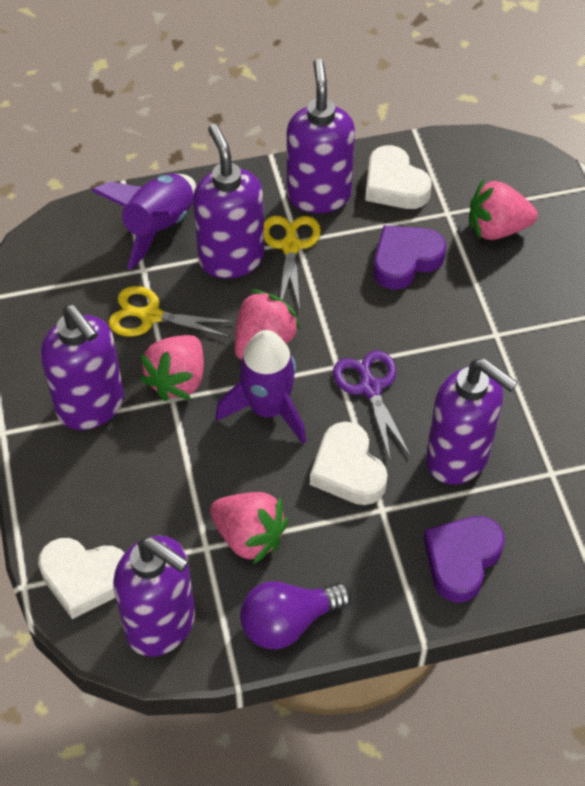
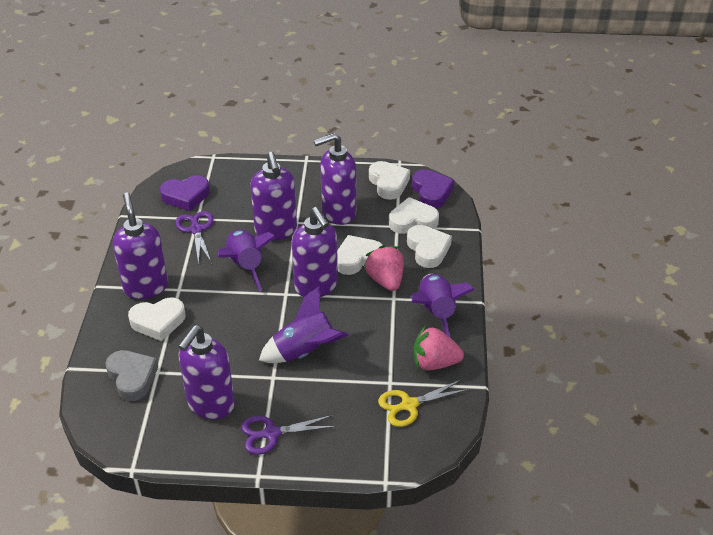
grey heart: 0 -> 1
pink strawberry: 4 -> 2
purple light bulb: 1 -> 0
purple rocket: 2 -> 3
purple scissors: 1 -> 2
white heart: 3 -> 5
yellow scissors: 2 -> 1

